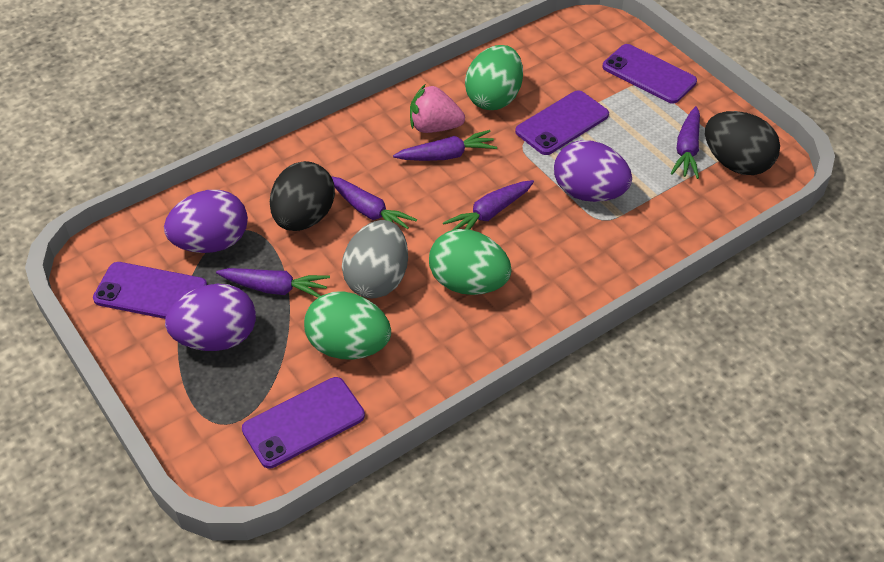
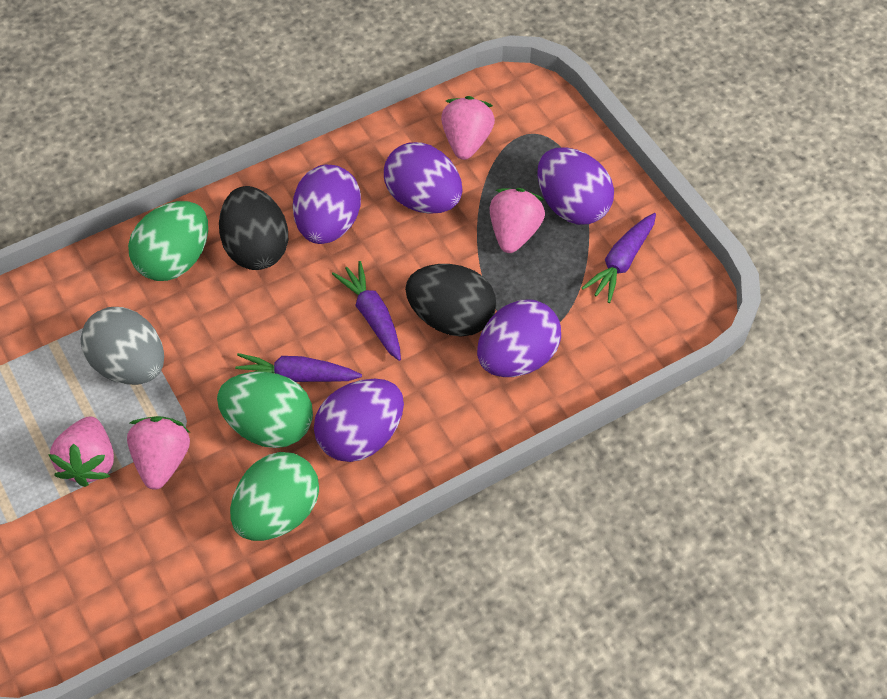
pink strawberry: 1 -> 4
purple carrot: 5 -> 3
purple egg: 3 -> 5
purple phone: 4 -> 0

